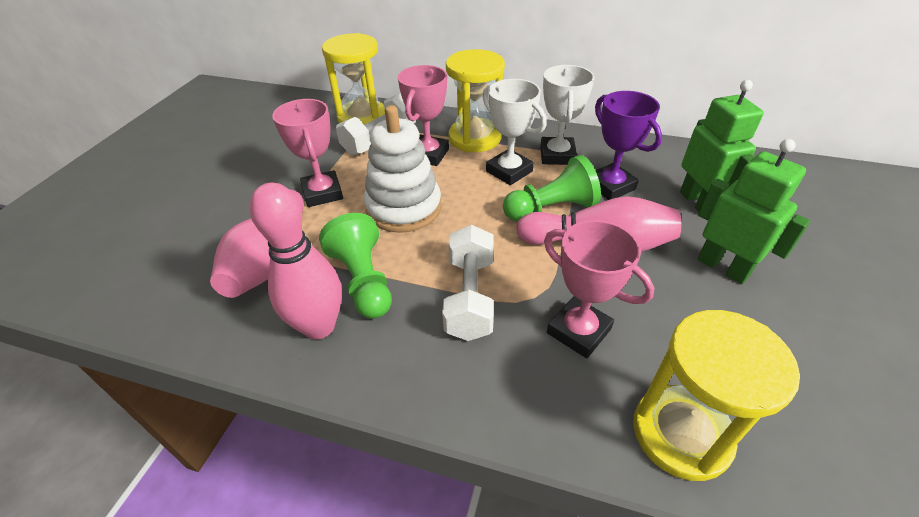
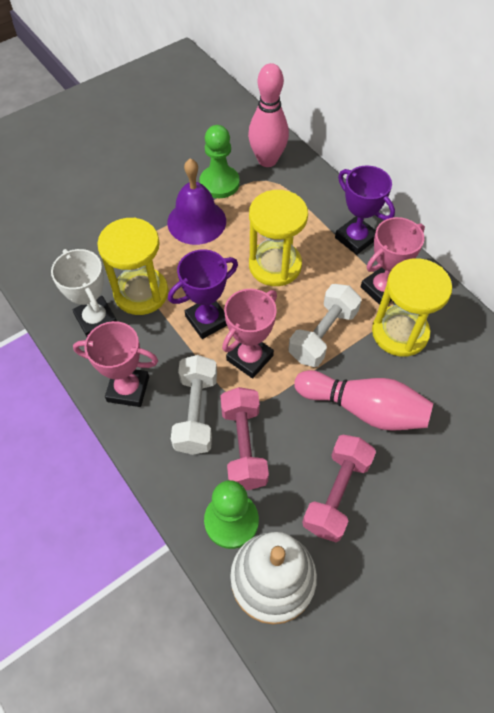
green robot: 2 -> 0
pink bowling pin: 3 -> 2
pink dumbbell: 0 -> 2
purple bell: 0 -> 1
purple trophy: 1 -> 2
white trophy: 2 -> 1

